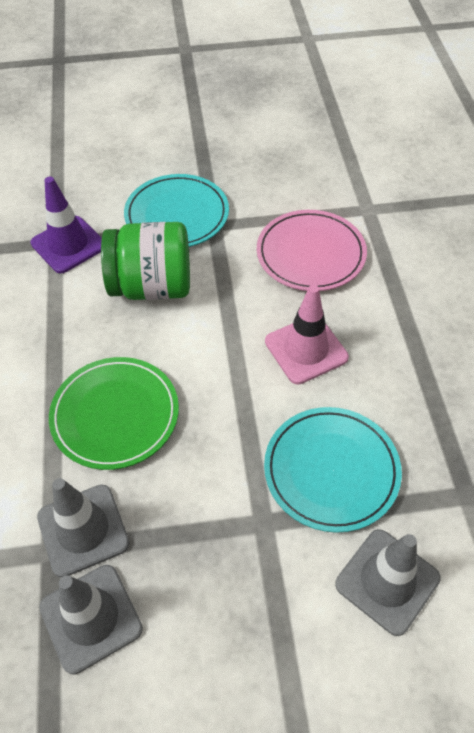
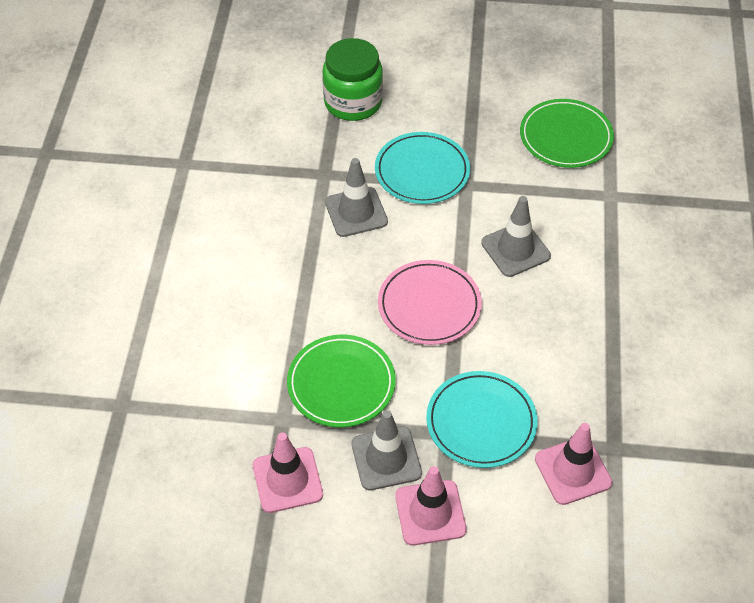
green plate: 1 -> 2
pink traffic cone: 1 -> 3
purple traffic cone: 1 -> 0

